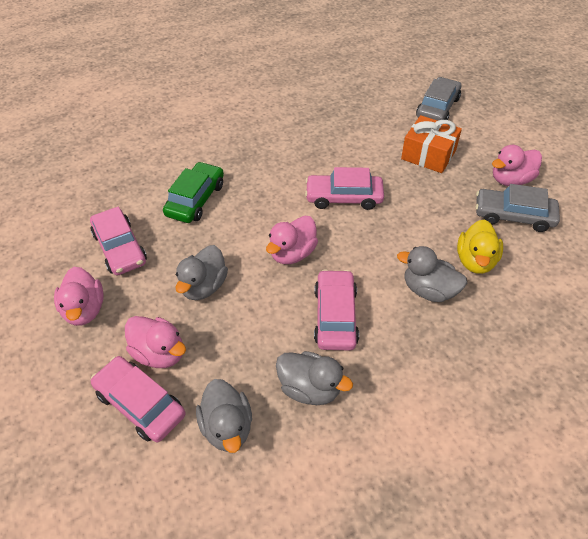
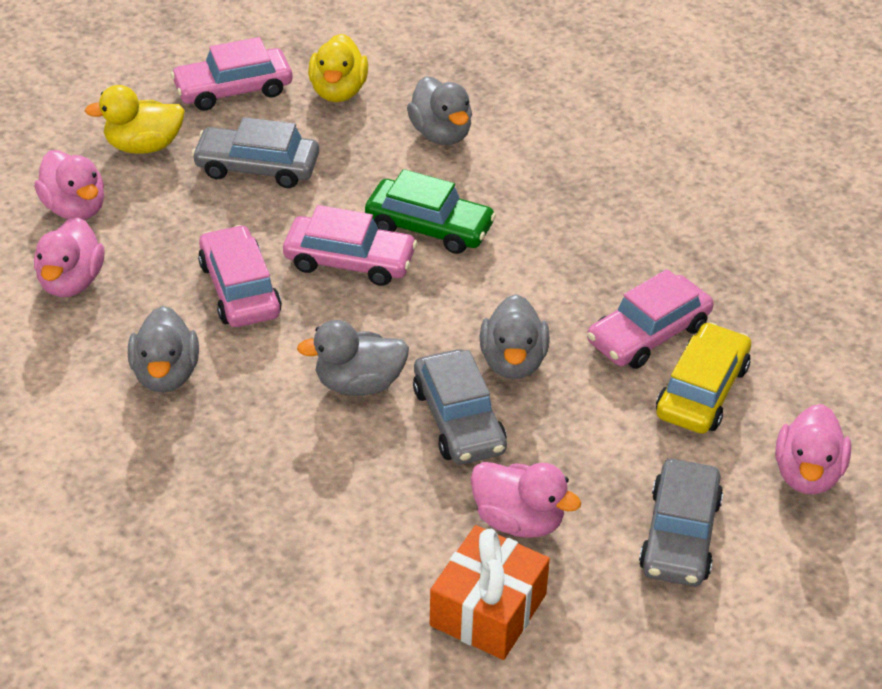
grey car: 2 -> 3
yellow car: 0 -> 1
yellow duck: 1 -> 2

